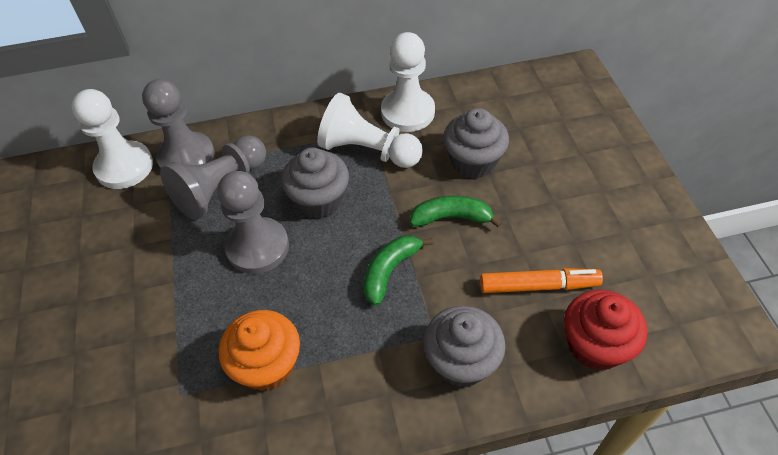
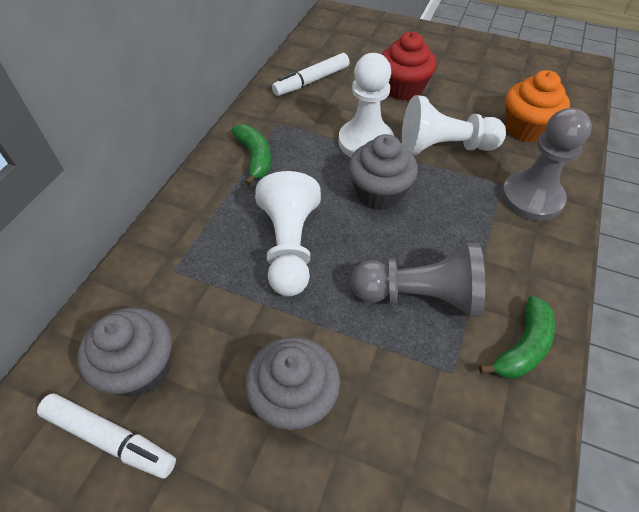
grey pawn: 3 -> 2
orange marker: 1 -> 0
white marker: 0 -> 2

